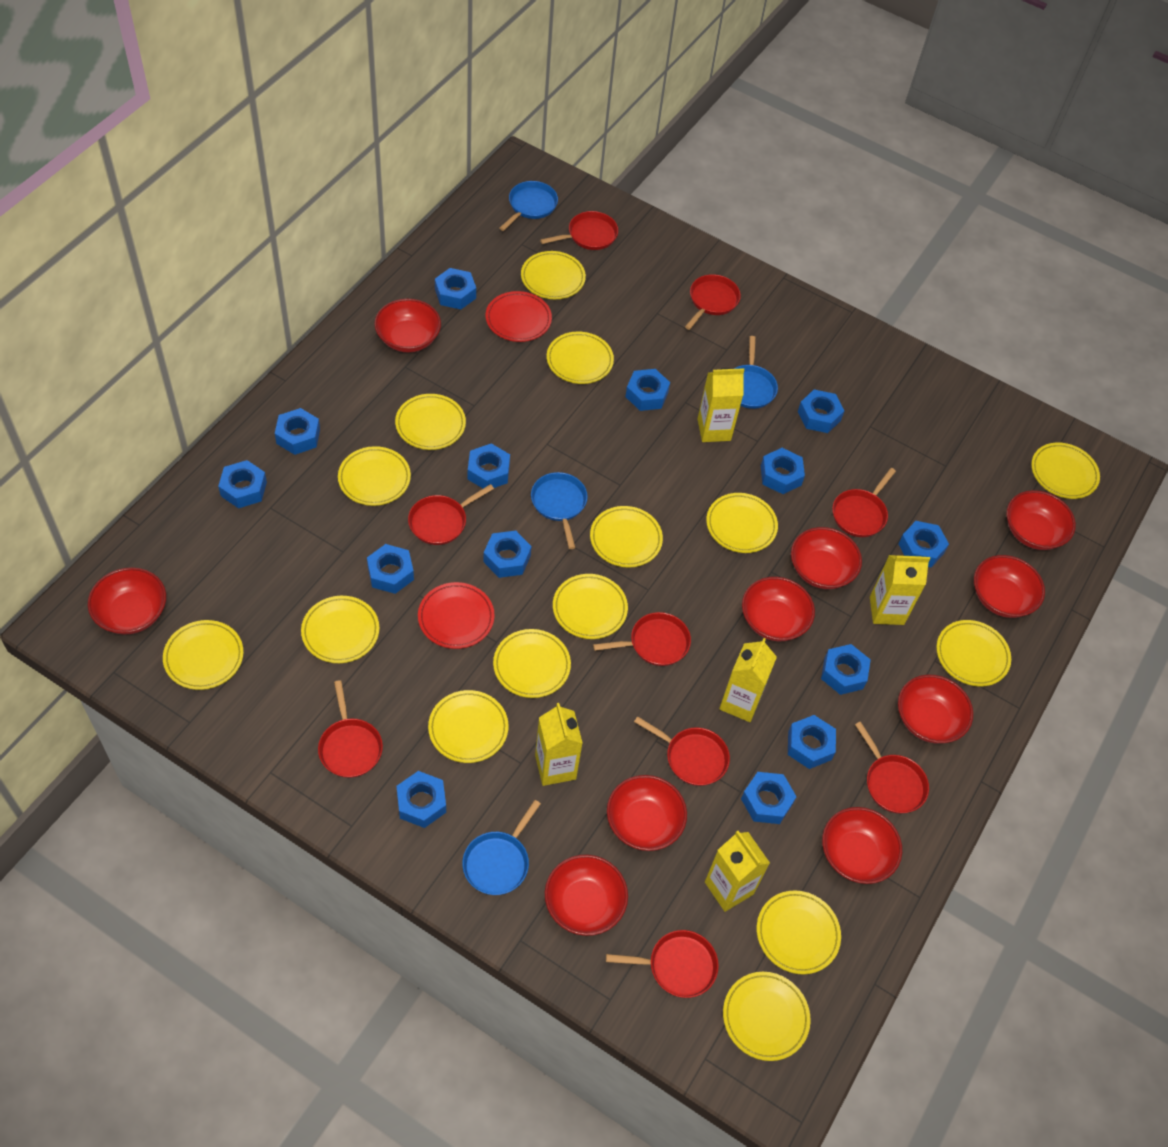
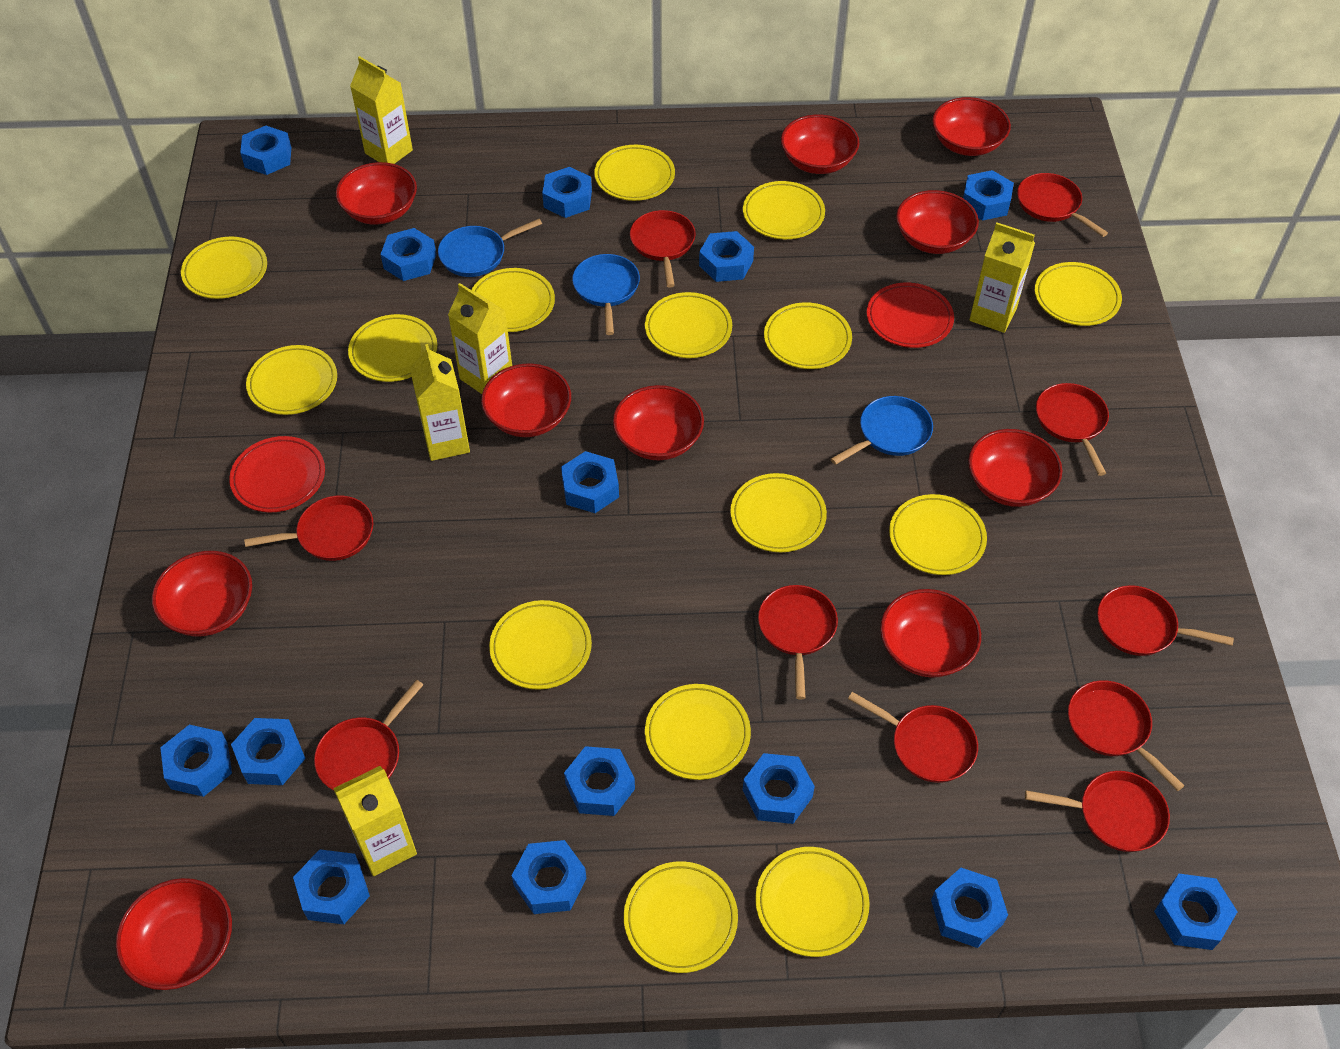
blue pan: 4 -> 3
red pan: 9 -> 10

